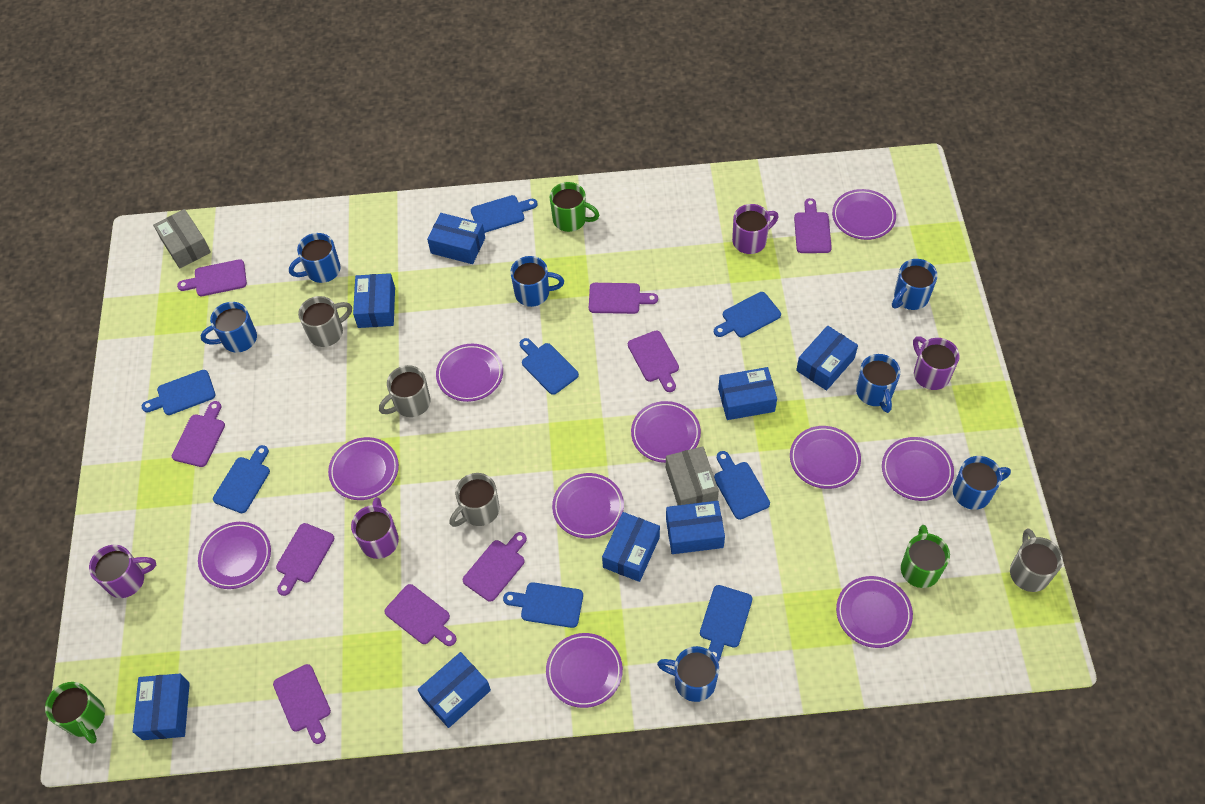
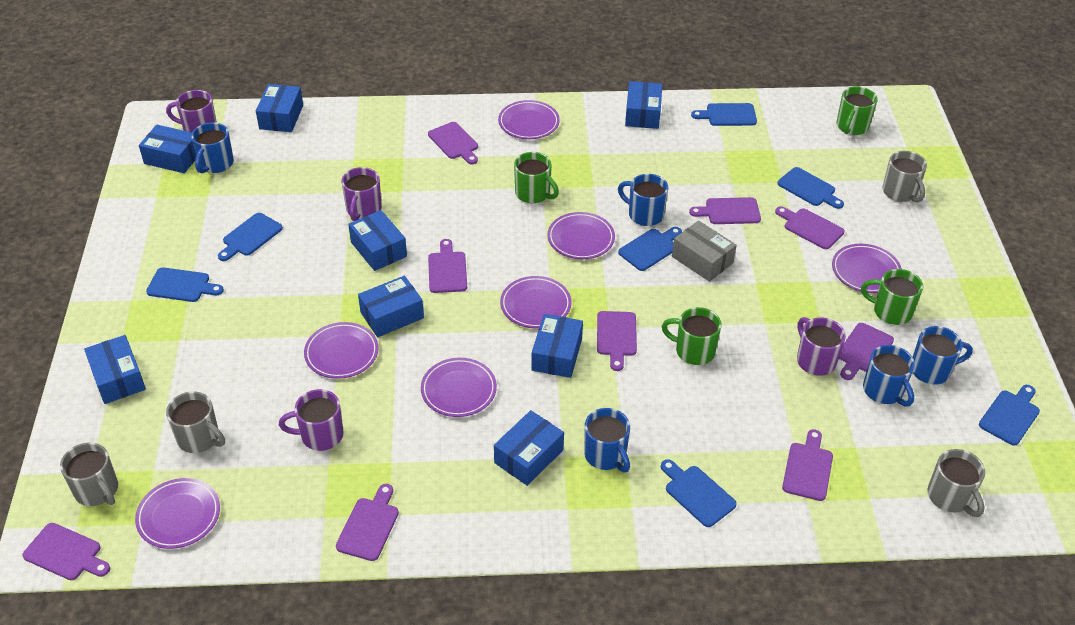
blue cutting board: 8 -> 7
blue mug: 7 -> 5
green mug: 3 -> 4
grey box: 2 -> 1
purple plate: 10 -> 7

